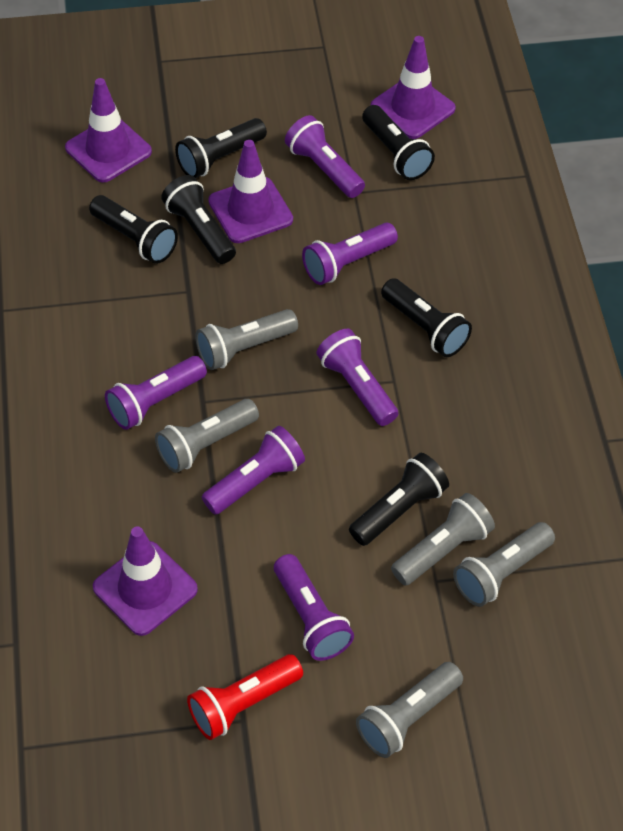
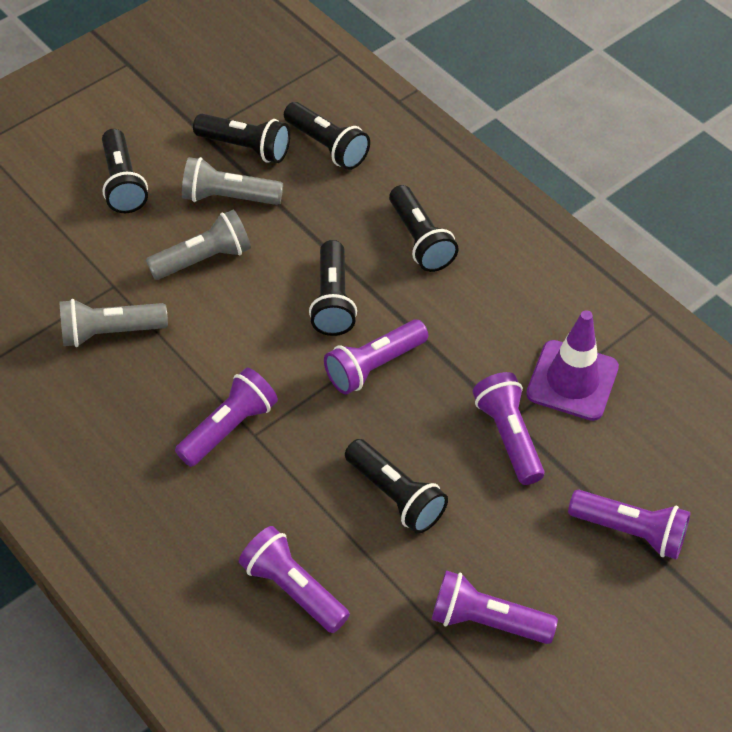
grey flashlight: 5 -> 3
purple traffic cone: 4 -> 1
red flashlight: 1 -> 0

